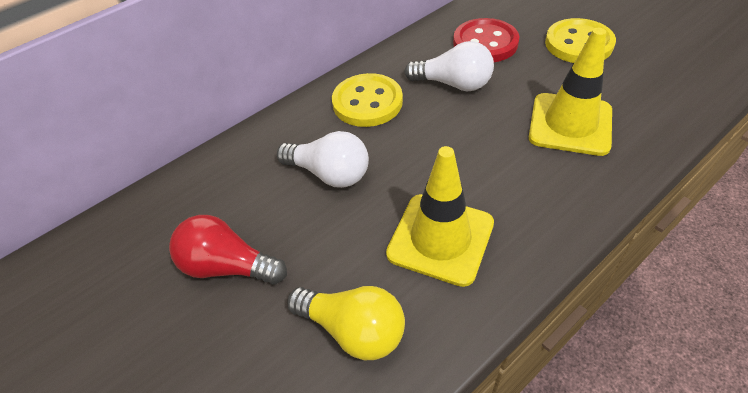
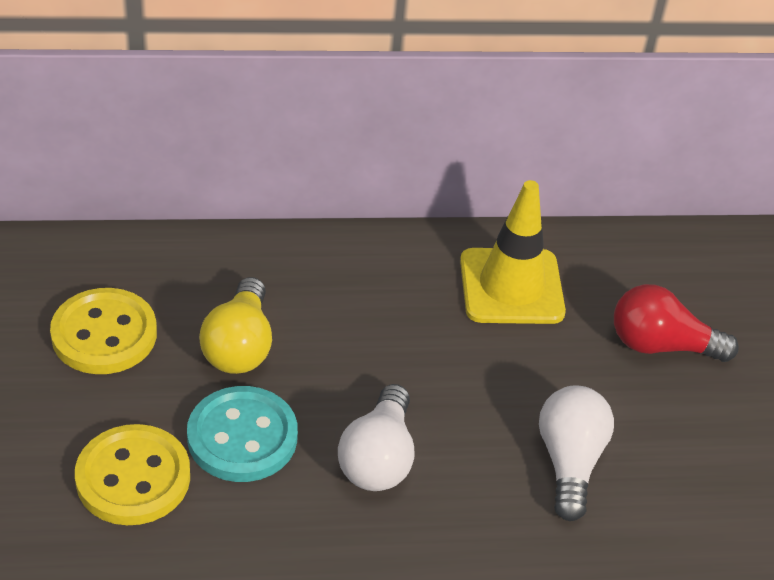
red button: 1 -> 0
turquoise button: 0 -> 1
yellow traffic cone: 2 -> 1

